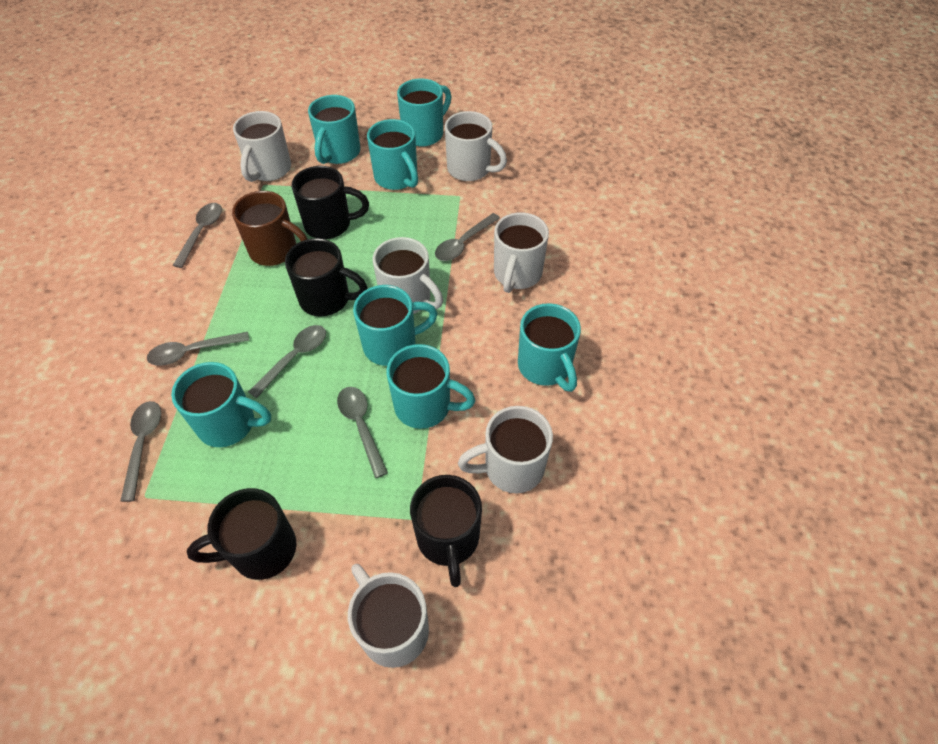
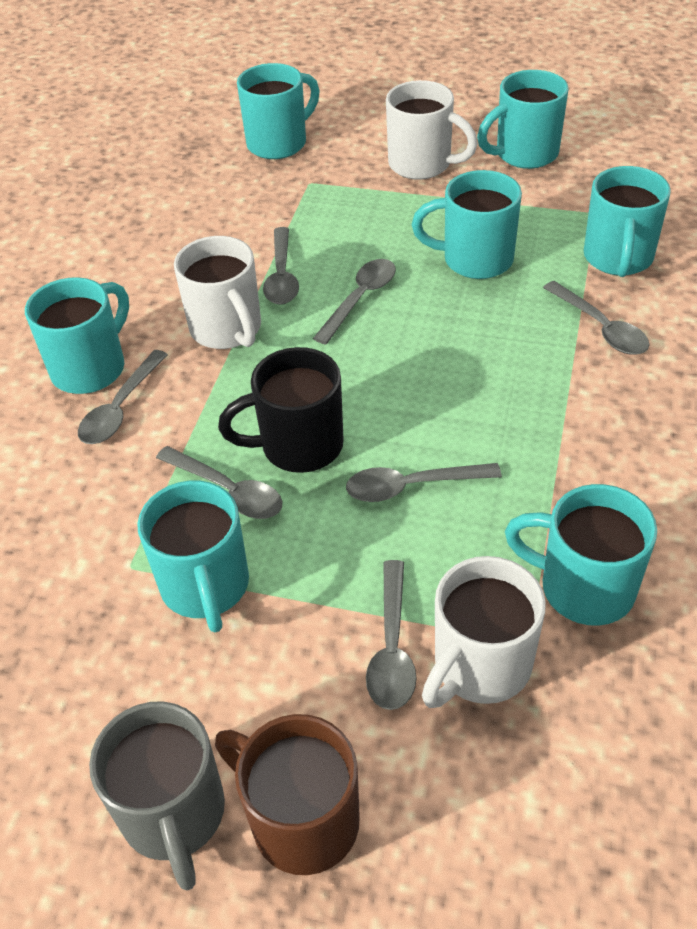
black mug: 4 -> 1
grey mug: 0 -> 1
grey spoon: 6 -> 7
white mug: 6 -> 3

